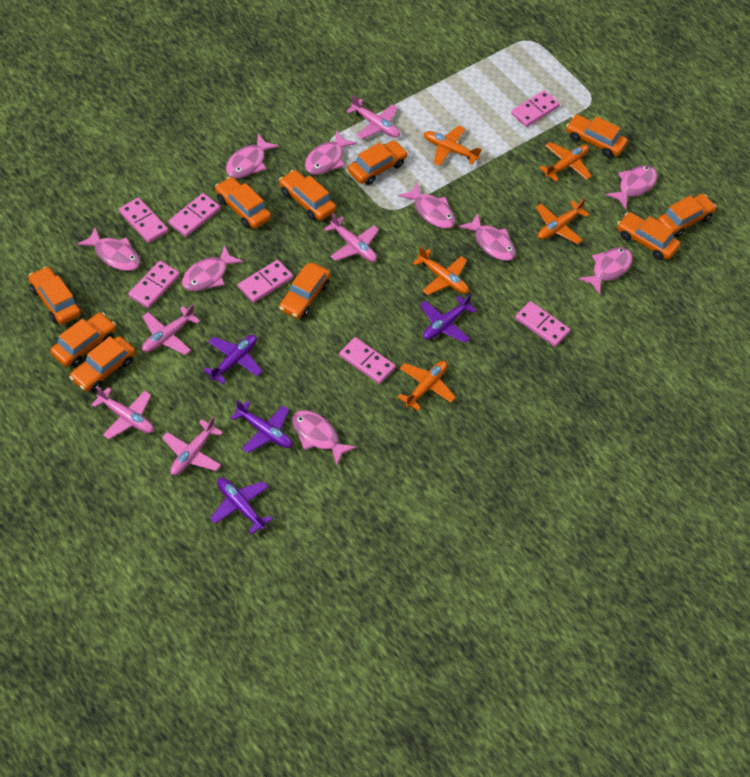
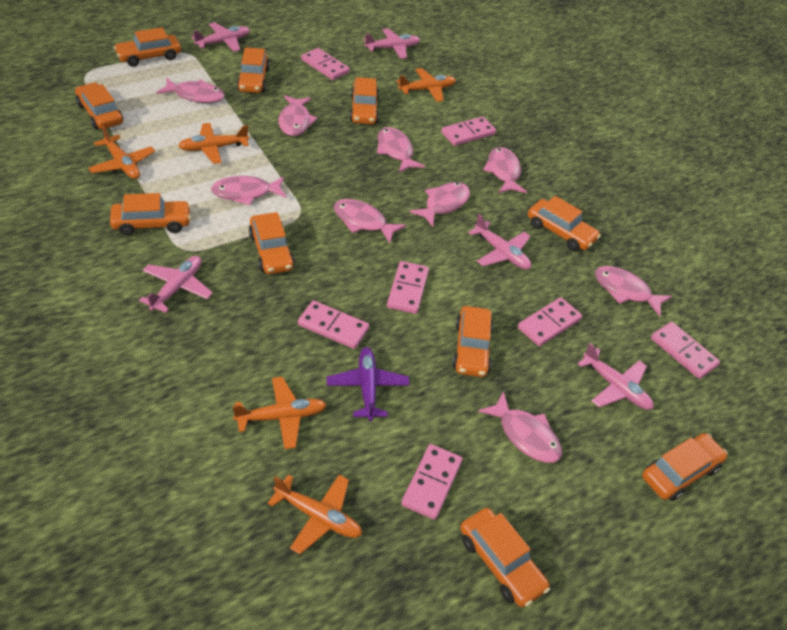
purple plane: 4 -> 1

